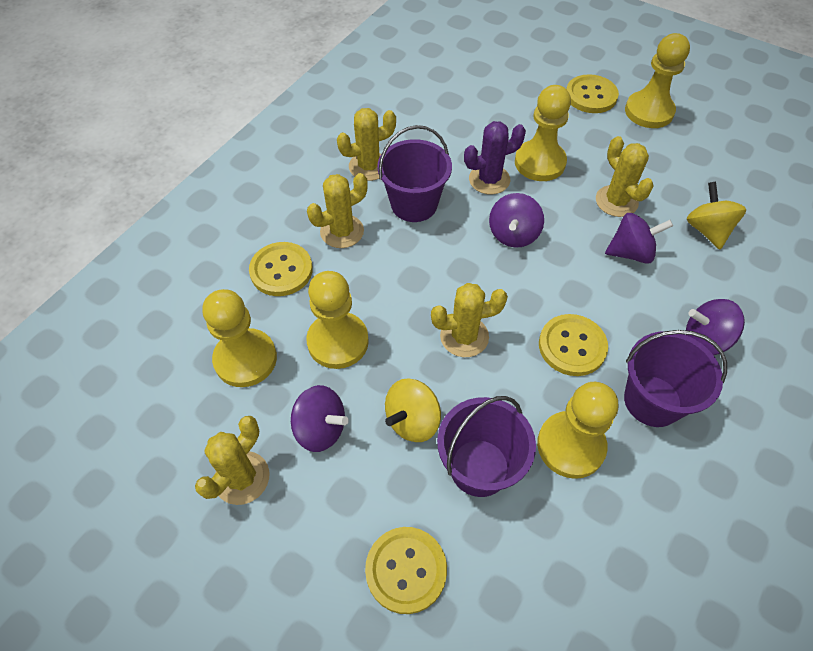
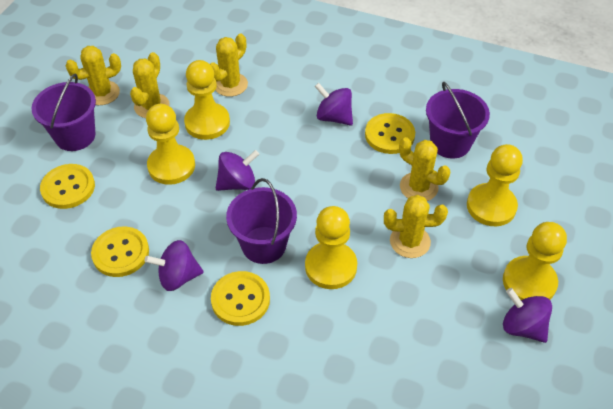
purple cactus: 1 -> 0
yellow spinning top: 2 -> 0

